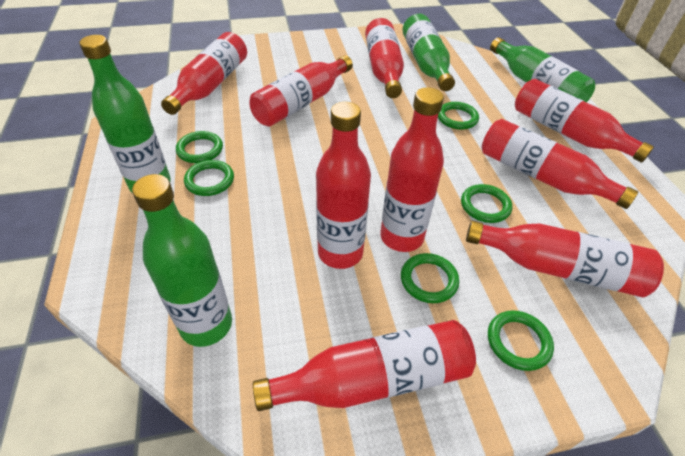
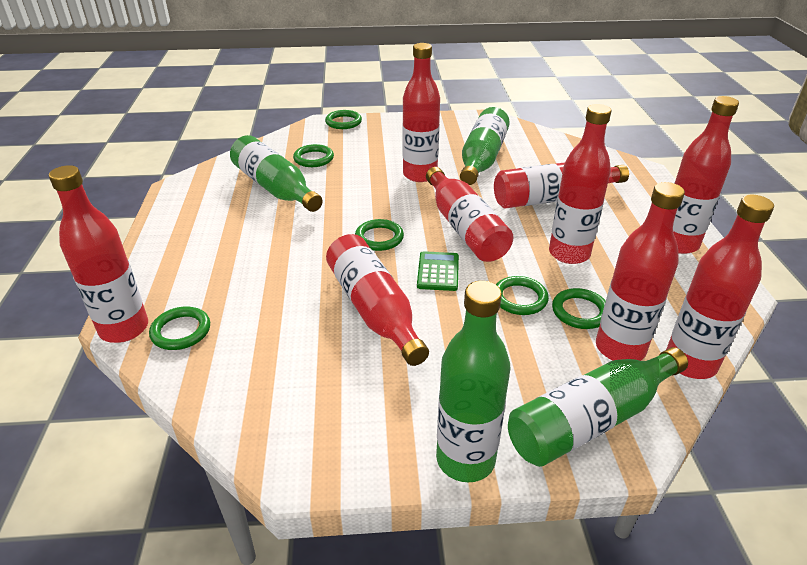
green calculator: 0 -> 1

